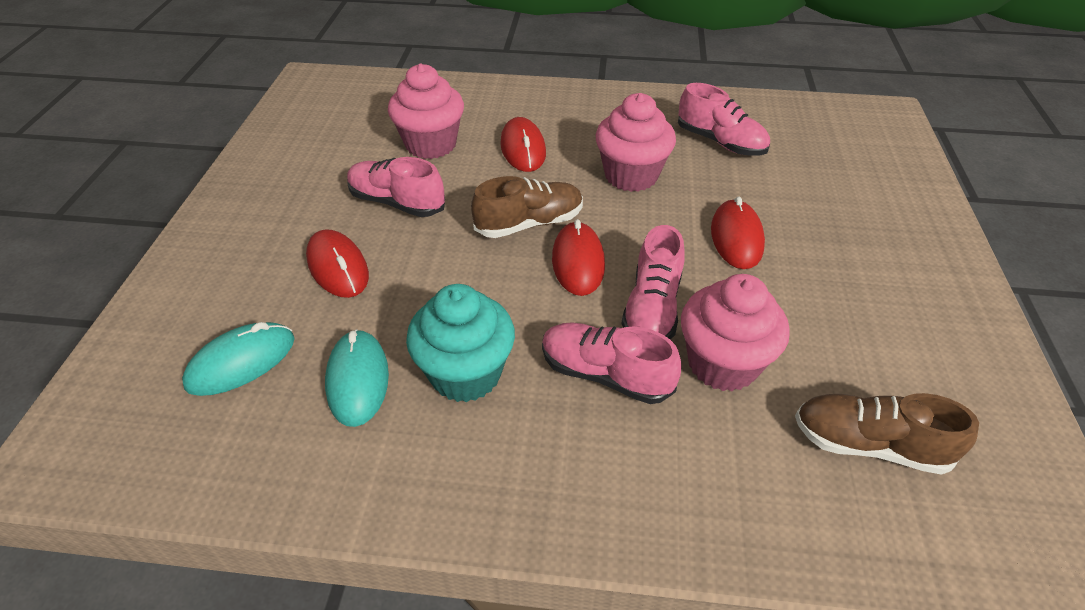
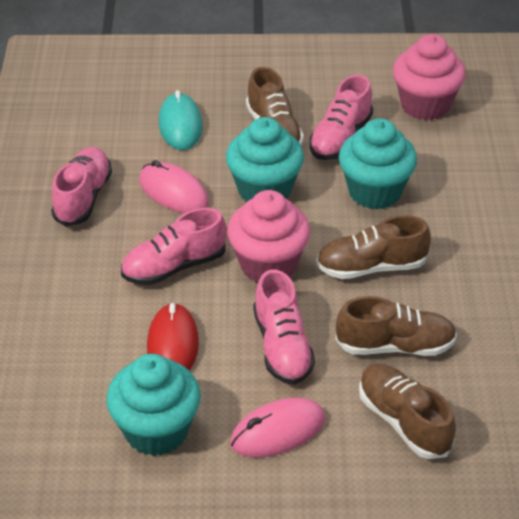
brown shoe: 2 -> 4
pink cupcake: 3 -> 2
pink mouse: 0 -> 2
red mouse: 4 -> 1
turquoise cupcake: 1 -> 3
turquoise mouse: 2 -> 1

